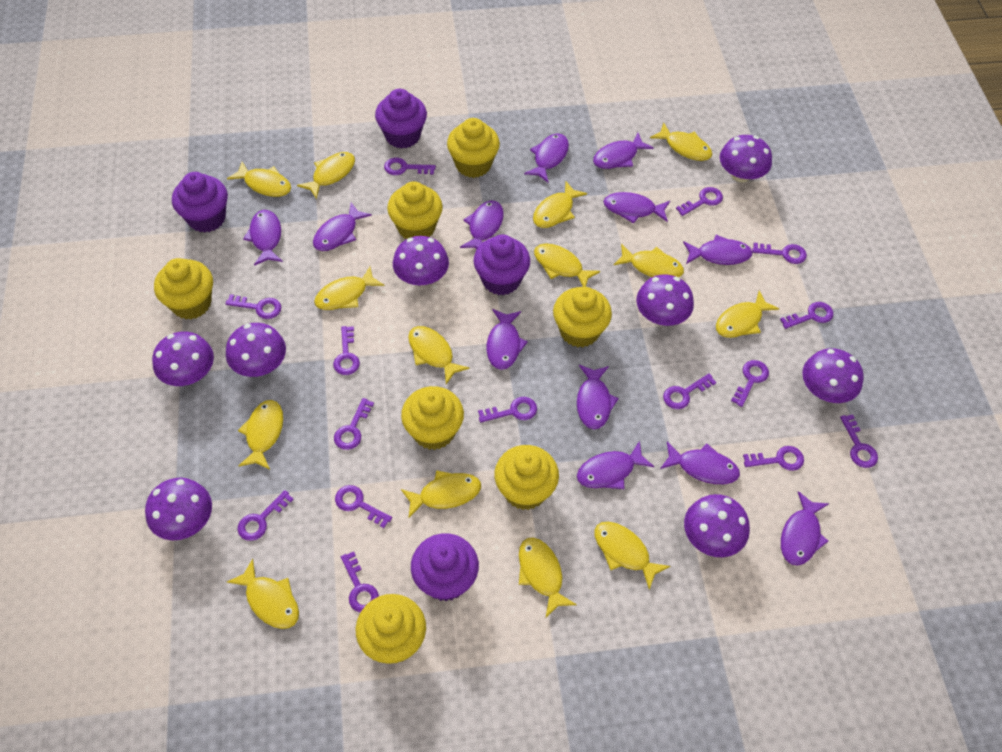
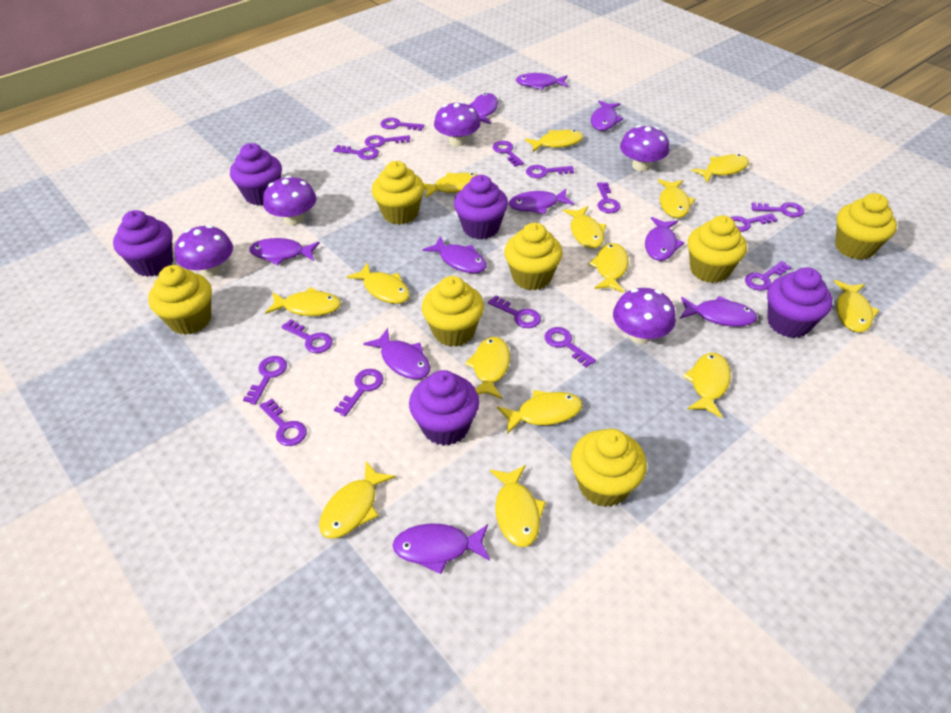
purple cupcake: 4 -> 5
purple fish: 12 -> 10
purple mushroom: 8 -> 5

